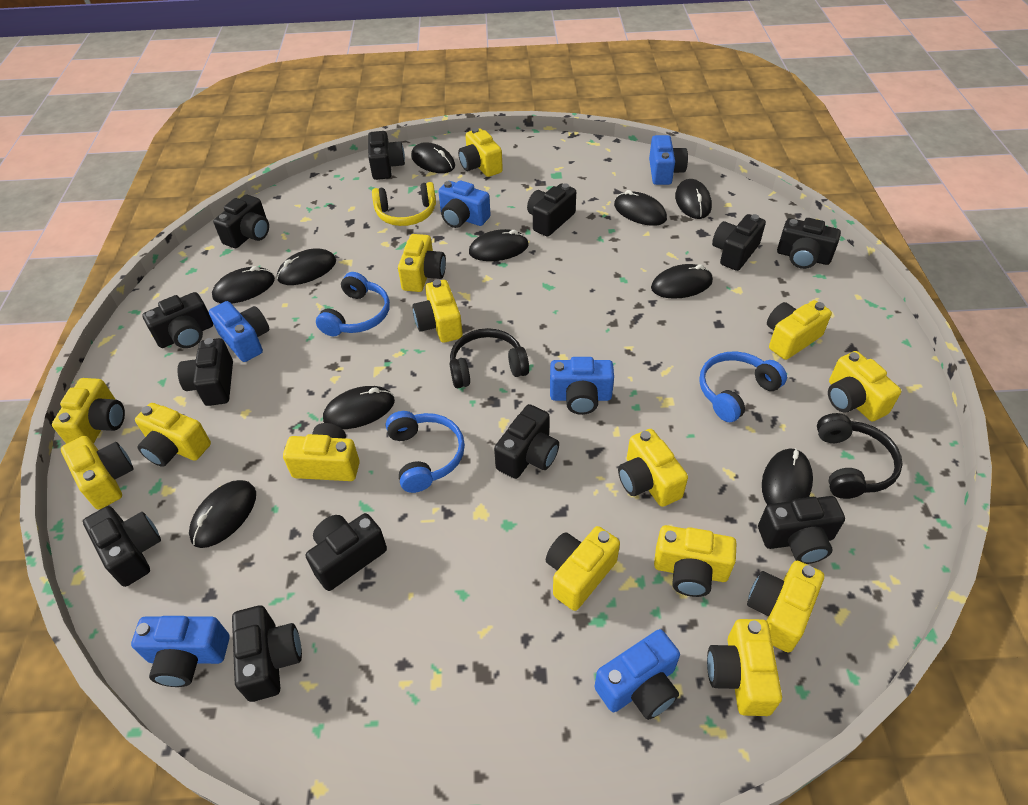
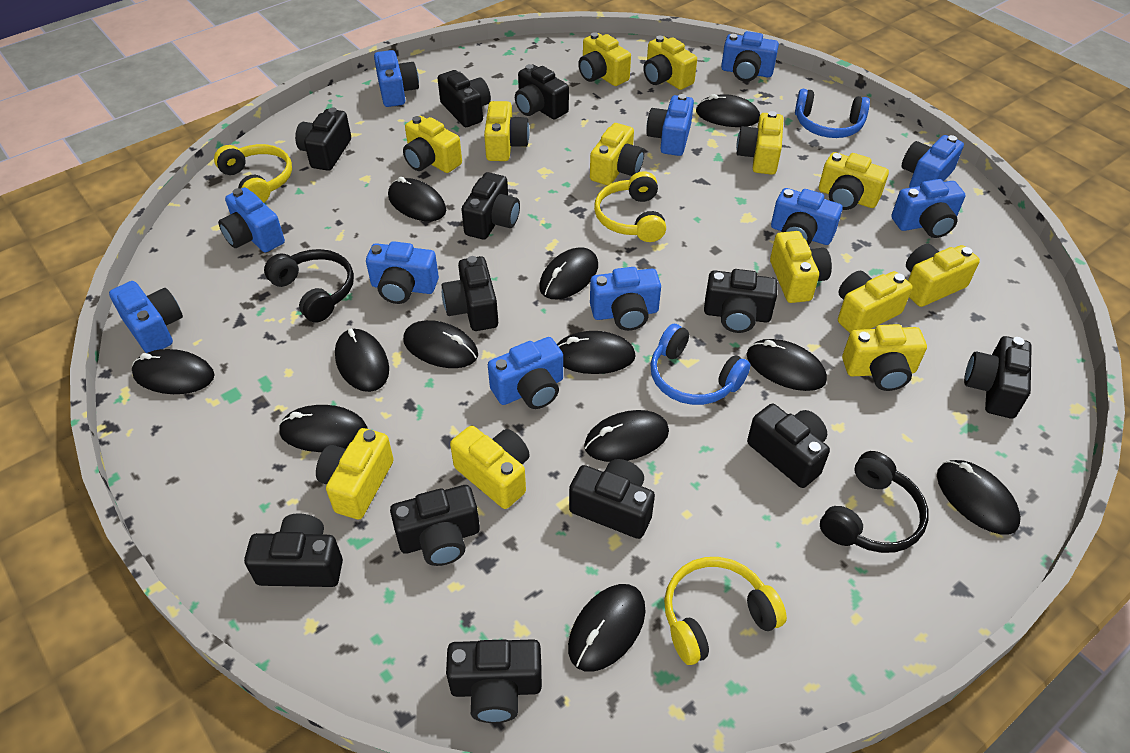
black mouse: 10 -> 12
blue camera: 6 -> 11
blue headphones: 3 -> 2
yellow camera: 14 -> 13
yellow headphones: 1 -> 3

